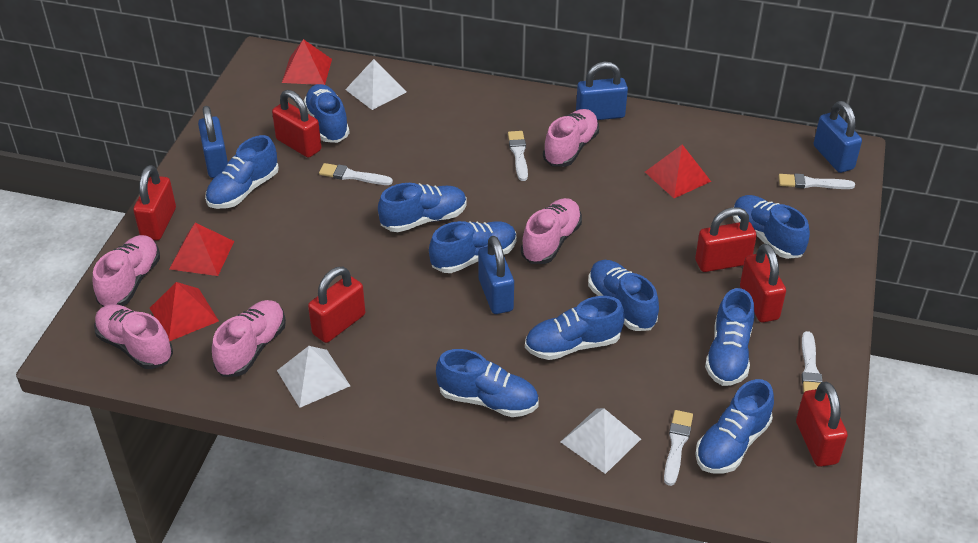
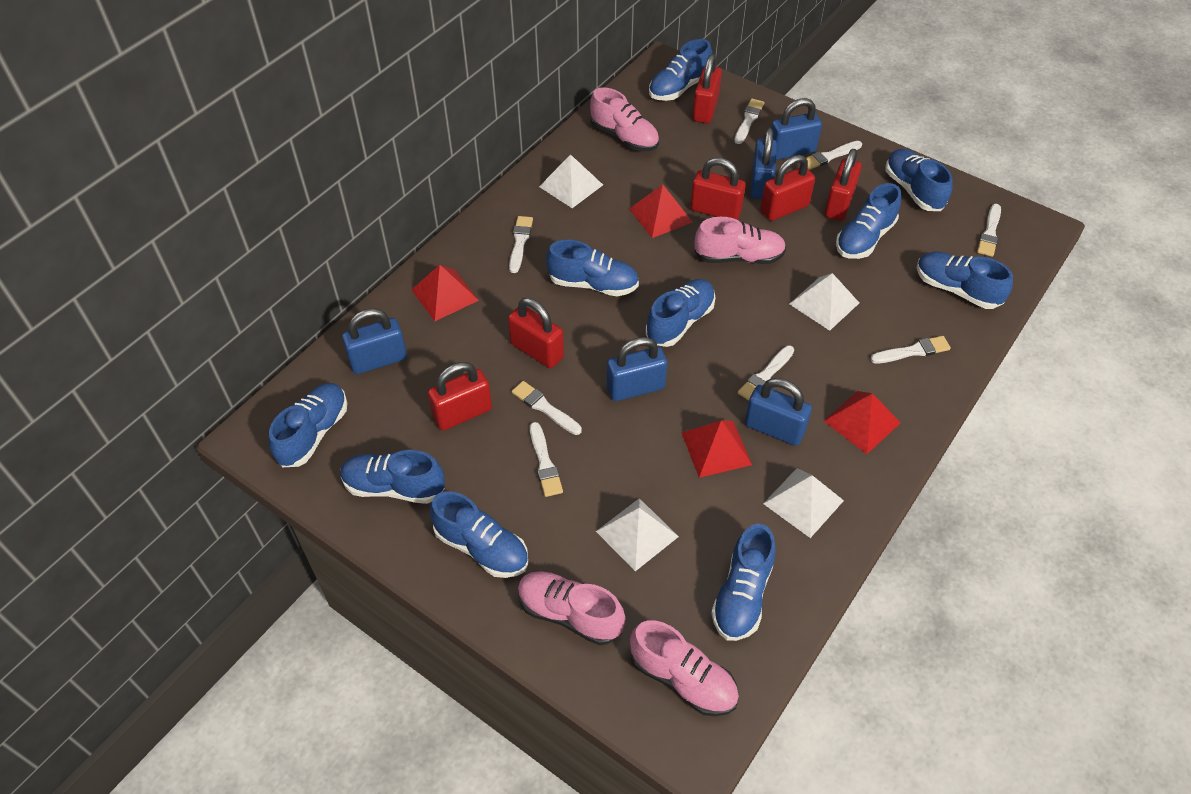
blue padlock: 4 -> 5
pink shoe: 5 -> 4
white brush: 5 -> 8
white pyramid: 3 -> 4

